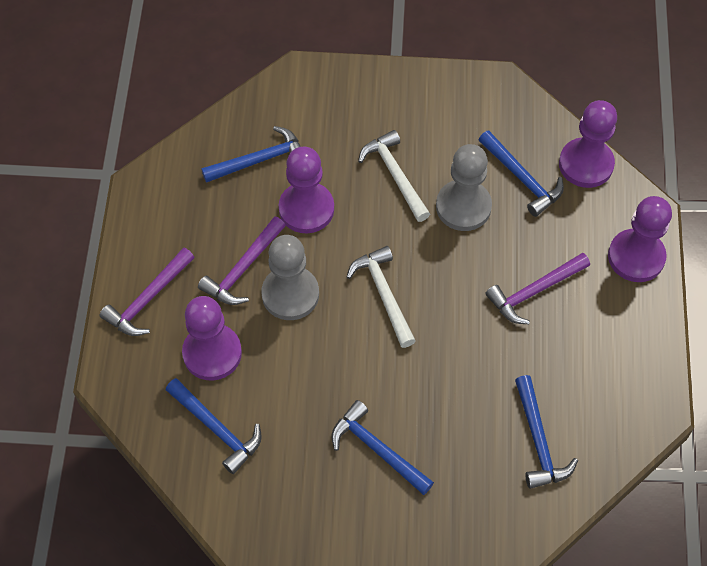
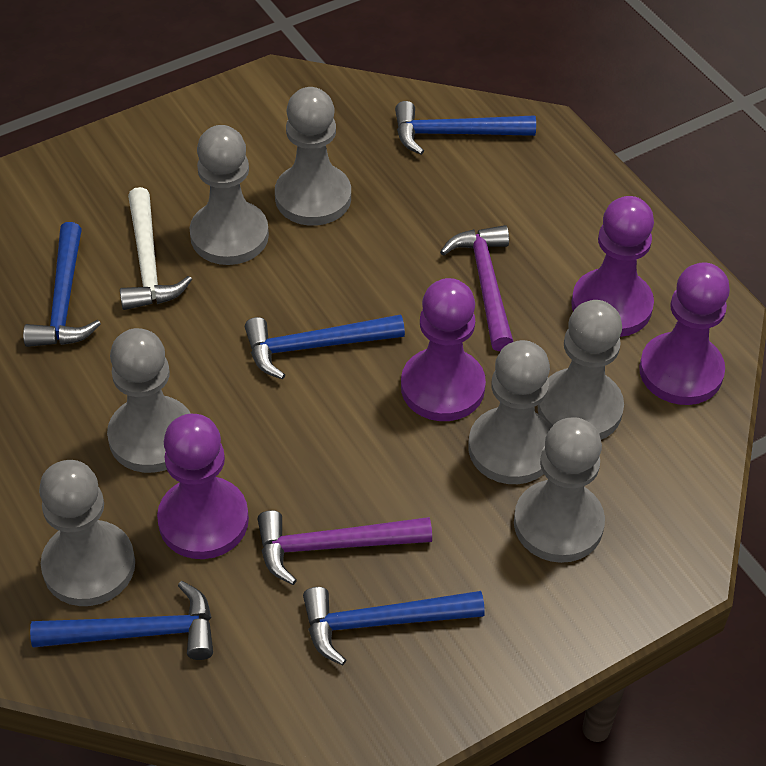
grey pawn: 2 -> 7
purple hammer: 3 -> 2
white hammer: 2 -> 1

